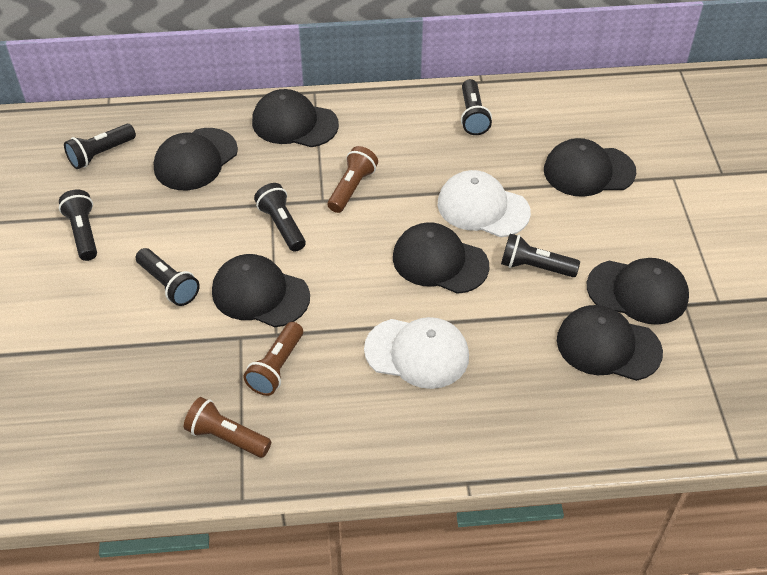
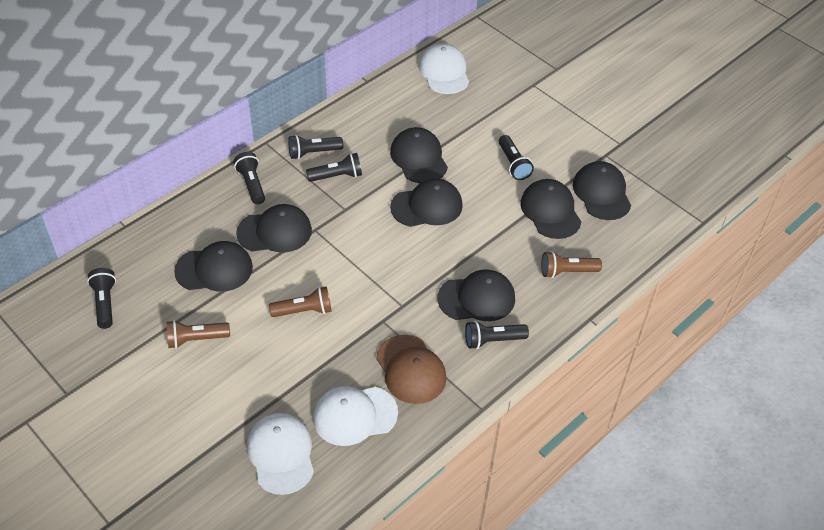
brown cap: 0 -> 1
white cap: 2 -> 3

